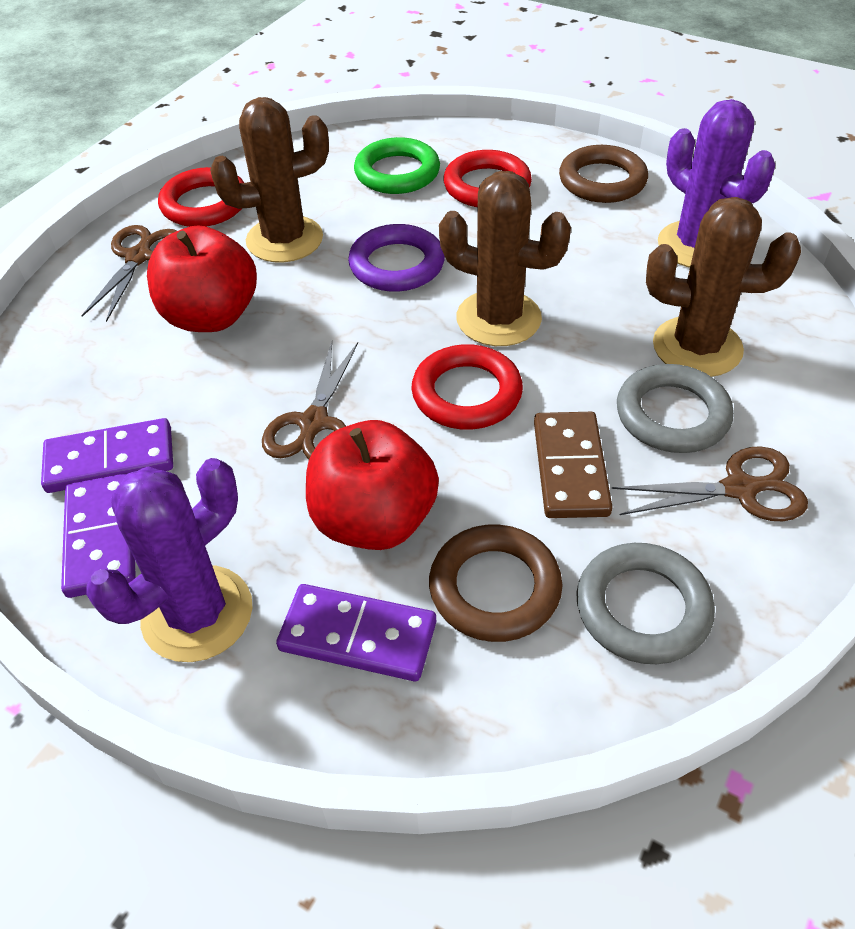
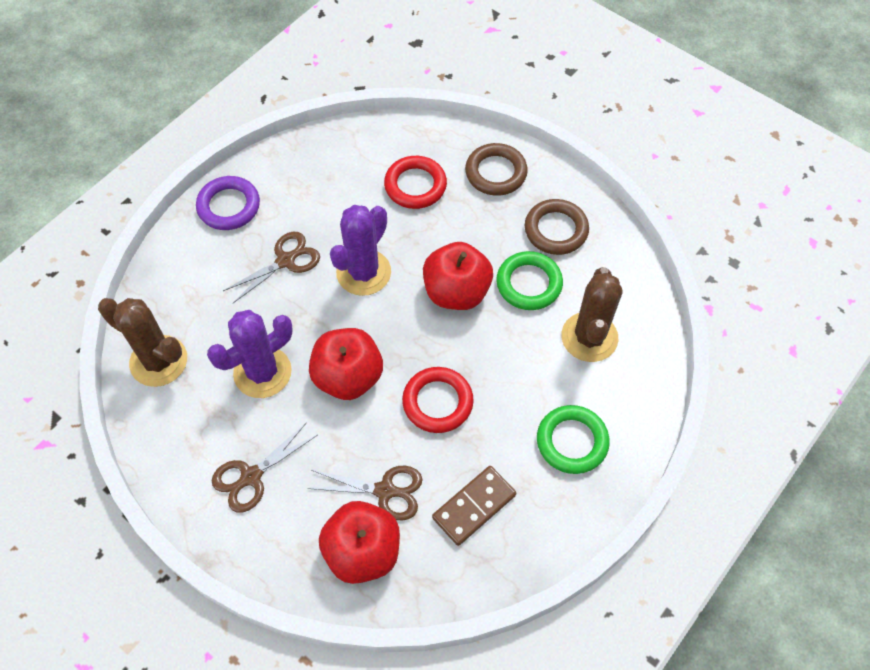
brown cactus: 3 -> 2
green ring: 1 -> 2
grey ring: 2 -> 0
purple domino: 3 -> 0
red apple: 2 -> 3
red ring: 3 -> 2

